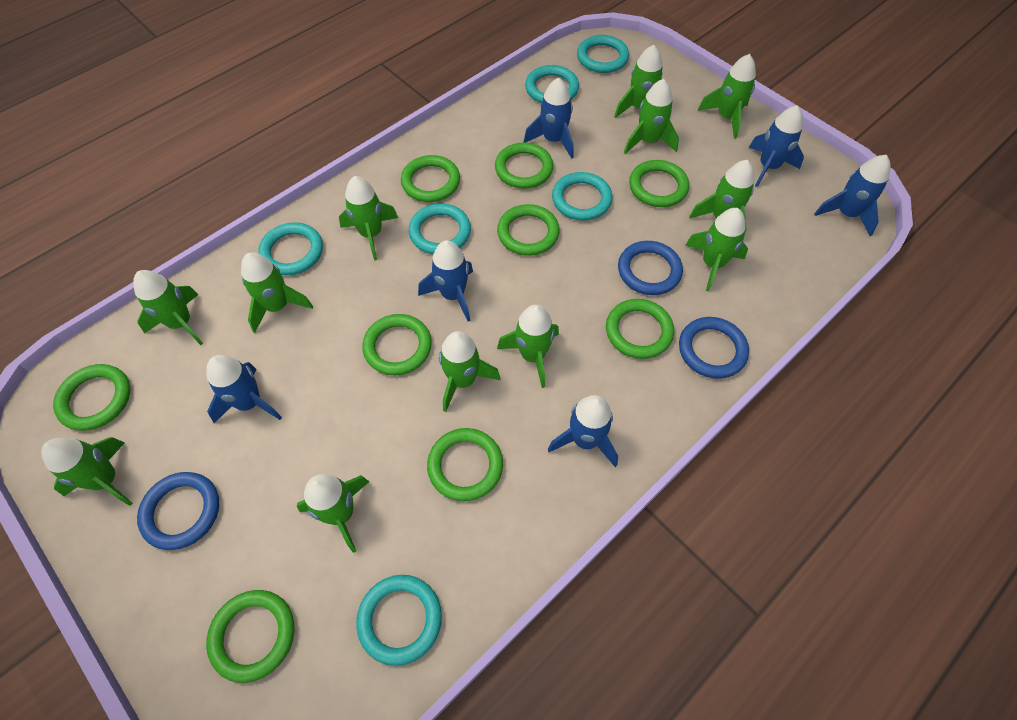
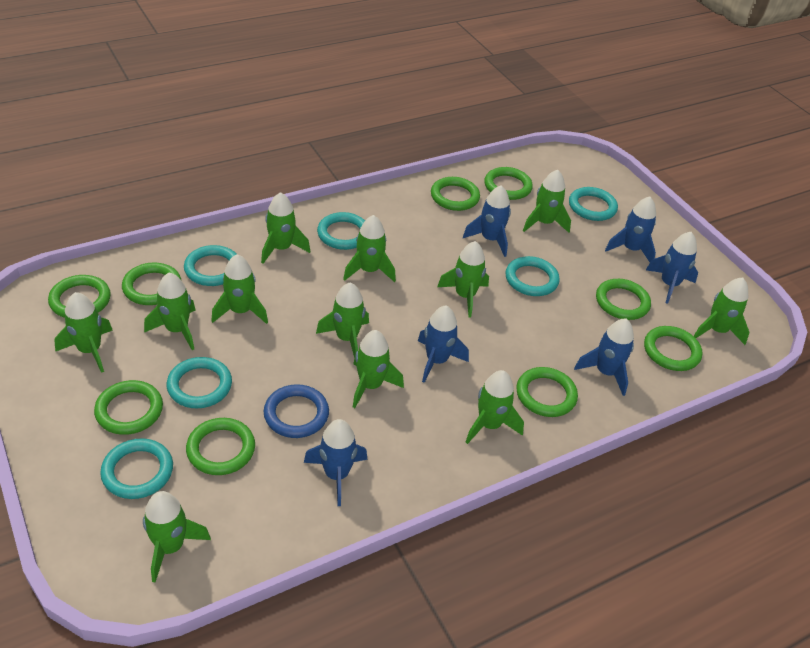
blue ring: 3 -> 1

